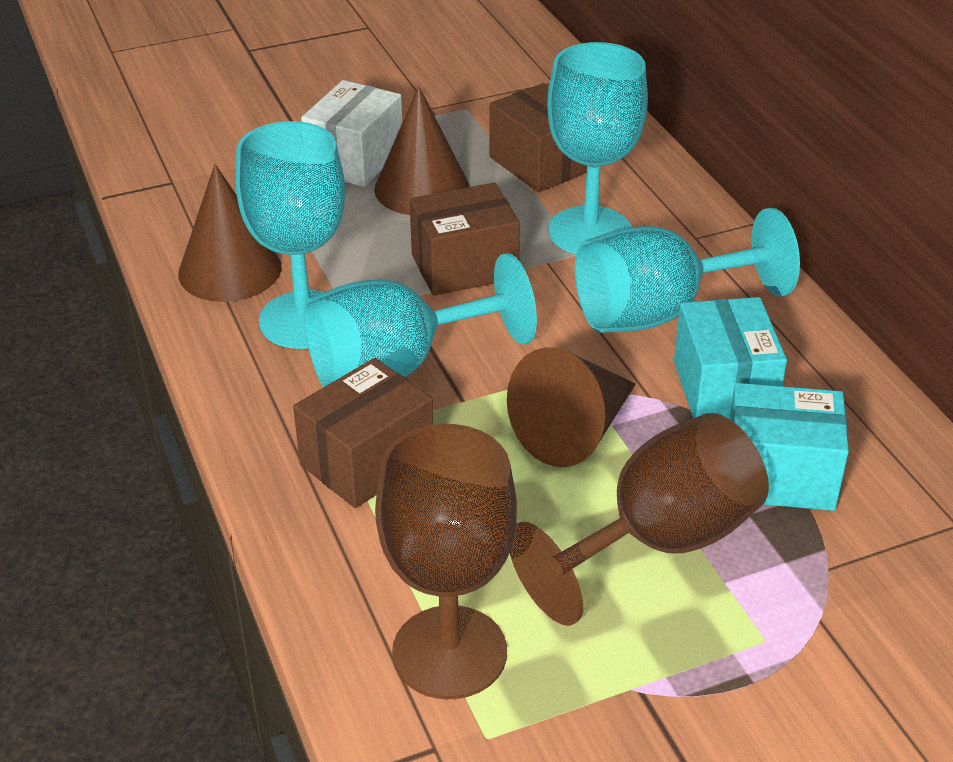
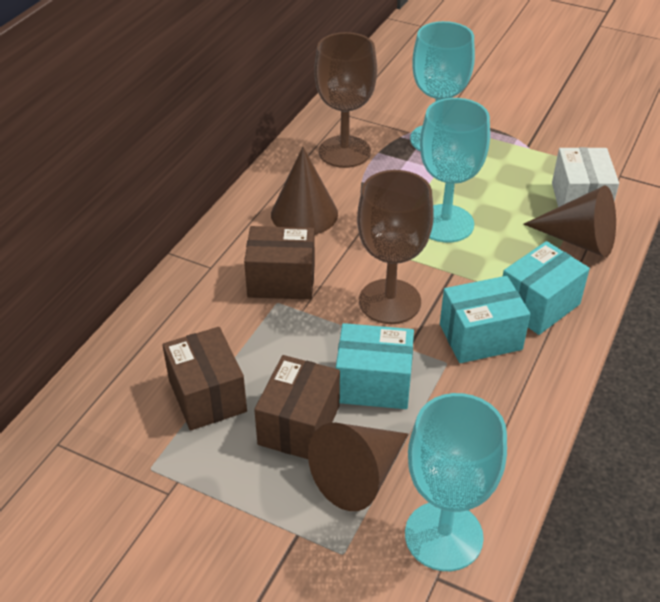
turquoise box: 2 -> 3
turquoise goblet: 4 -> 3

